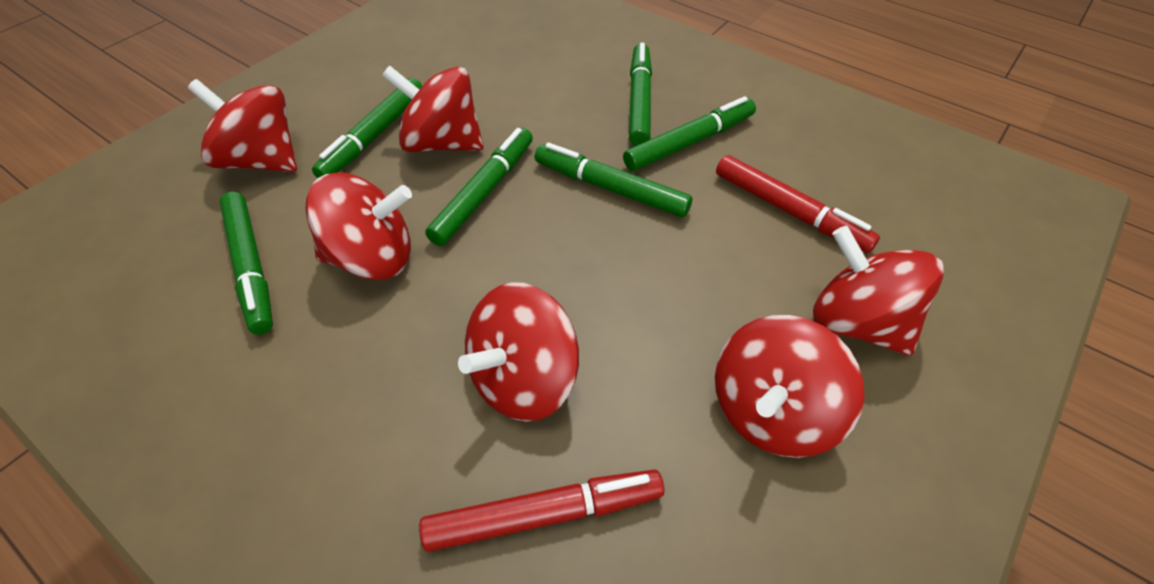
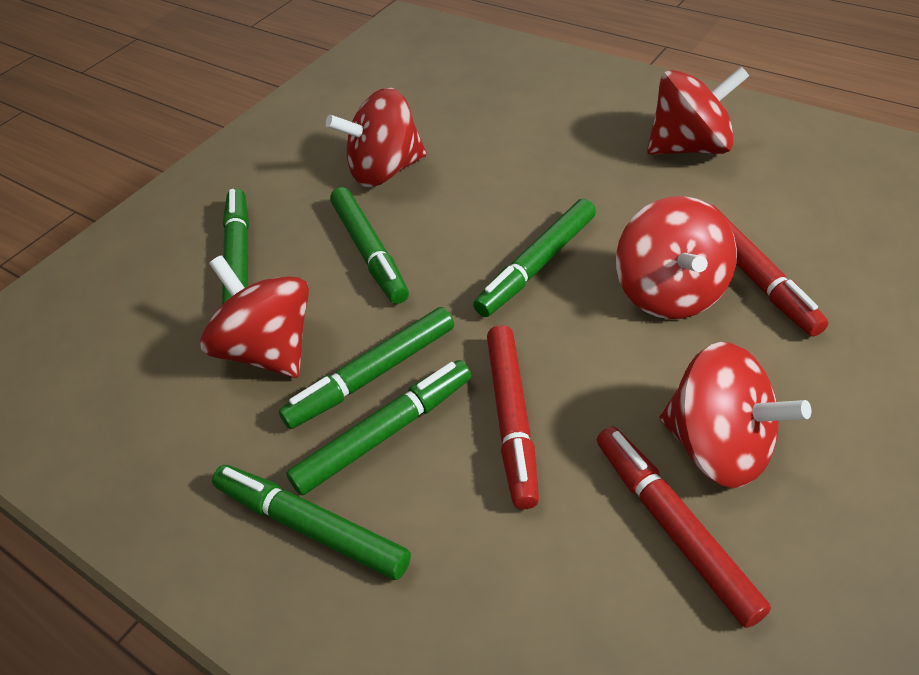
red marker: 2 -> 3
red spinning top: 6 -> 5

